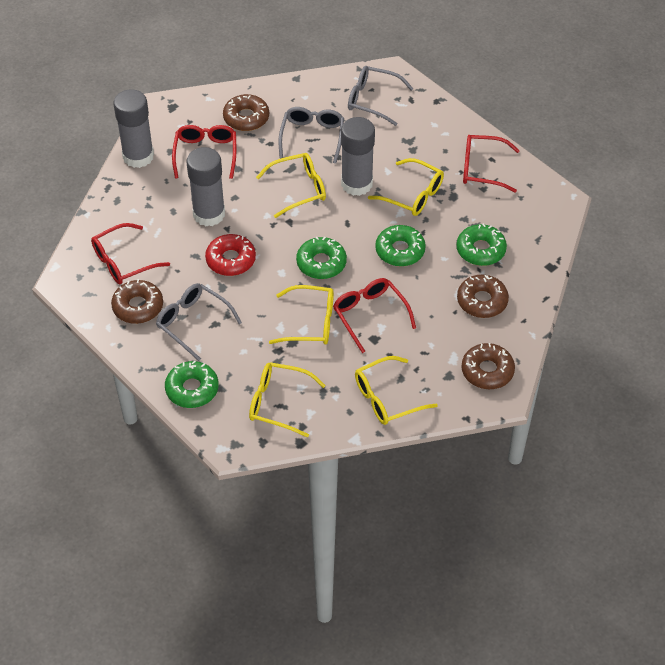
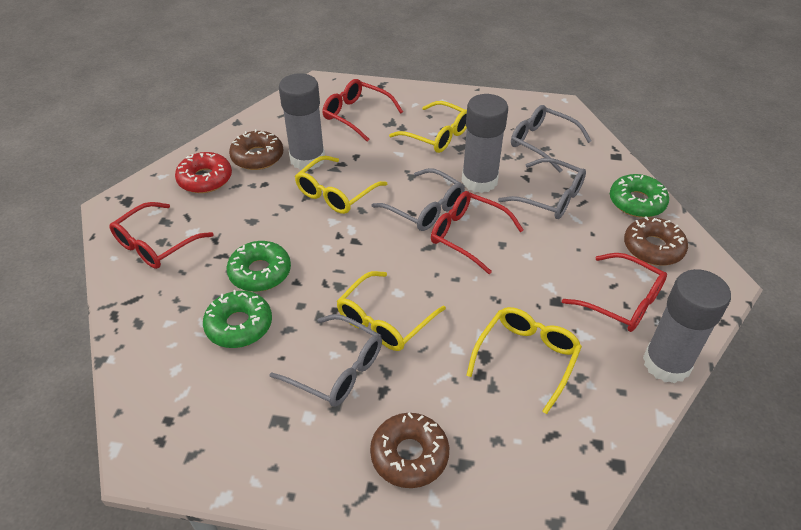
brown donut: 4 -> 3
green donut: 4 -> 3
grey glasses: 3 -> 4
yellow glasses: 5 -> 4

